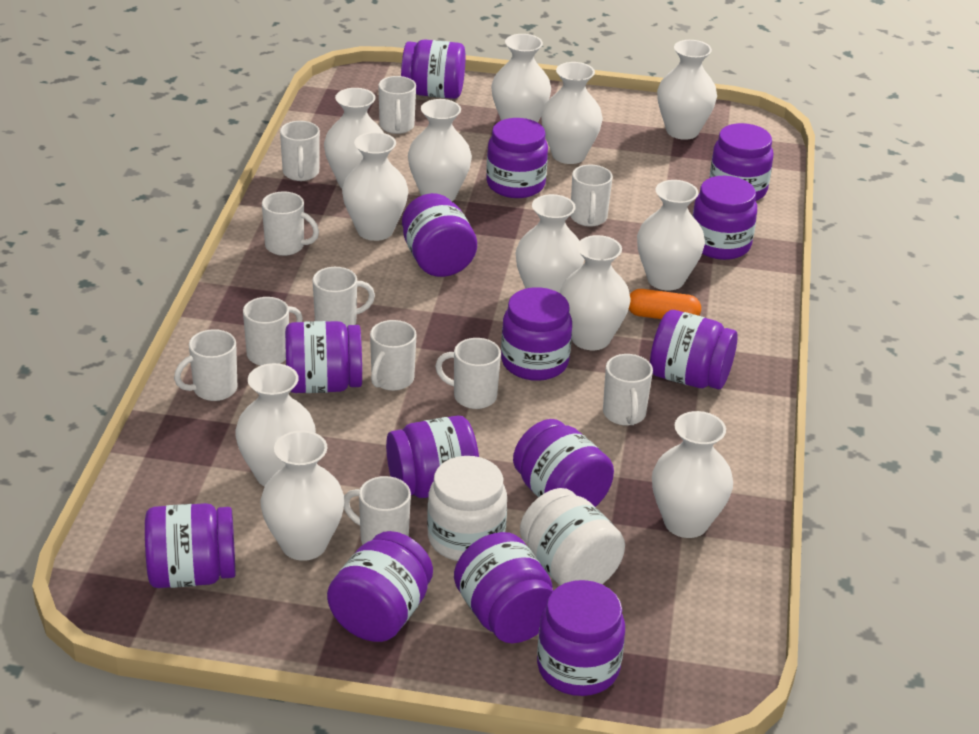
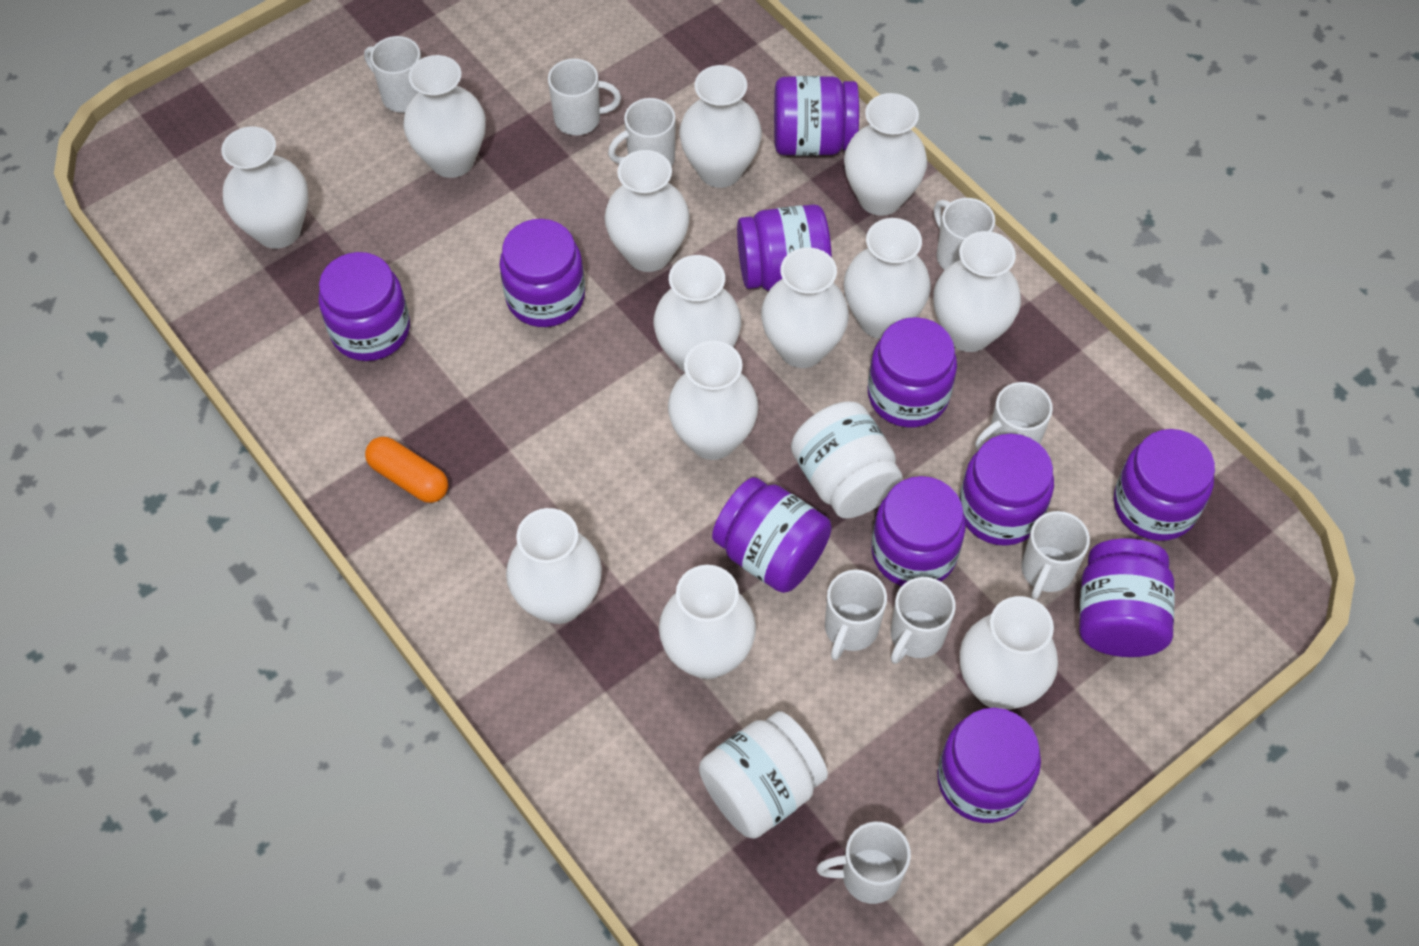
purple jar: 14 -> 11
white mug: 11 -> 9
white vase: 12 -> 13

